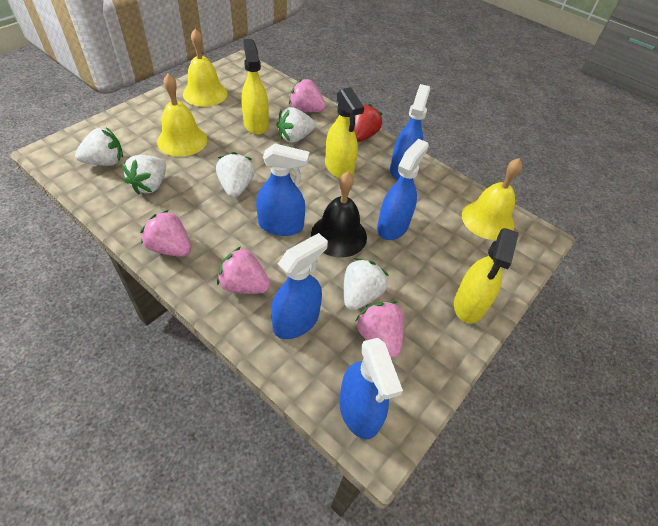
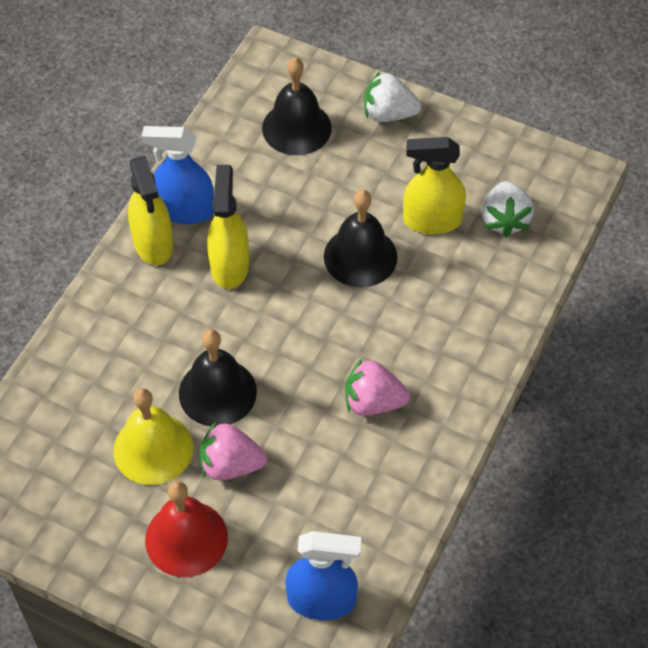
black bell: 1 -> 3
blue spray bottle: 5 -> 2
pink strawberry: 4 -> 2
red bell: 0 -> 1
red strawberry: 1 -> 0
white strawberry: 5 -> 2
yellow bell: 3 -> 1

